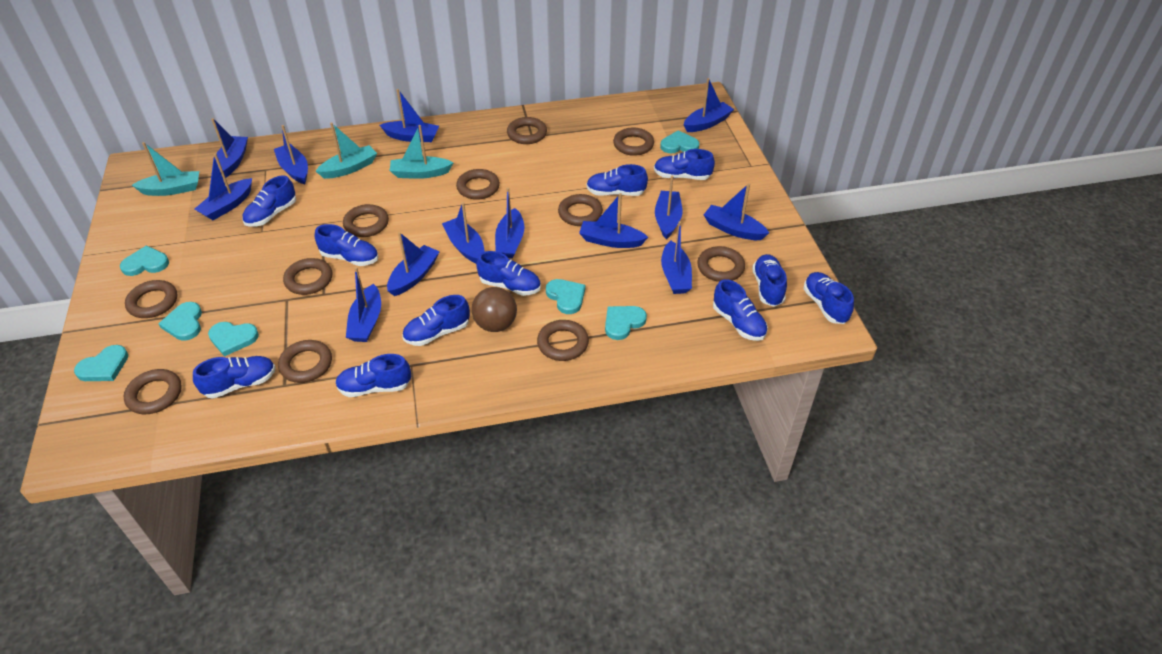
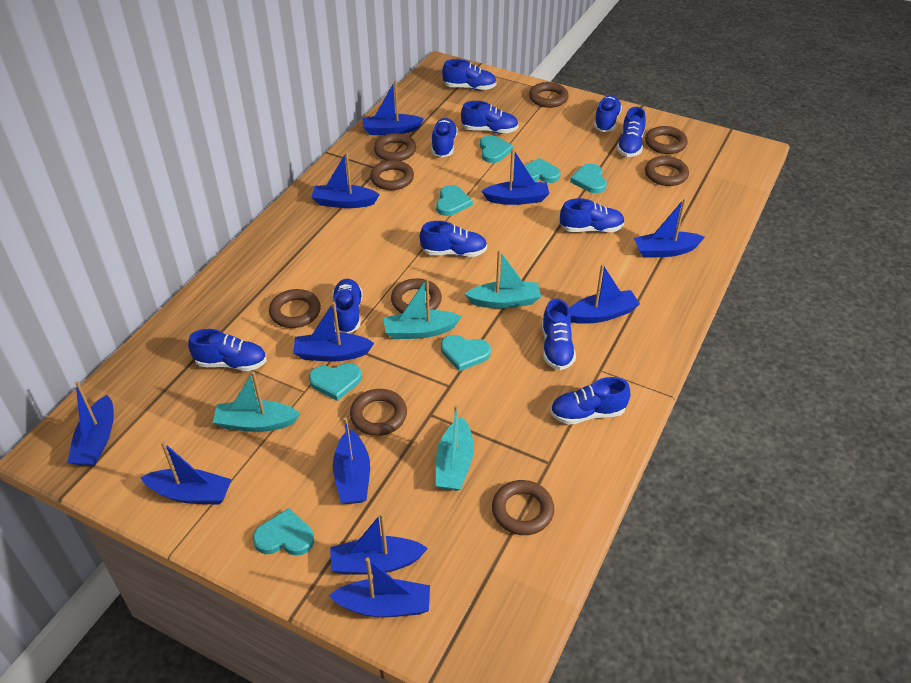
blue boat: 13 -> 11
brown ball: 1 -> 0
brown ring: 11 -> 9
turquoise boat: 3 -> 4

